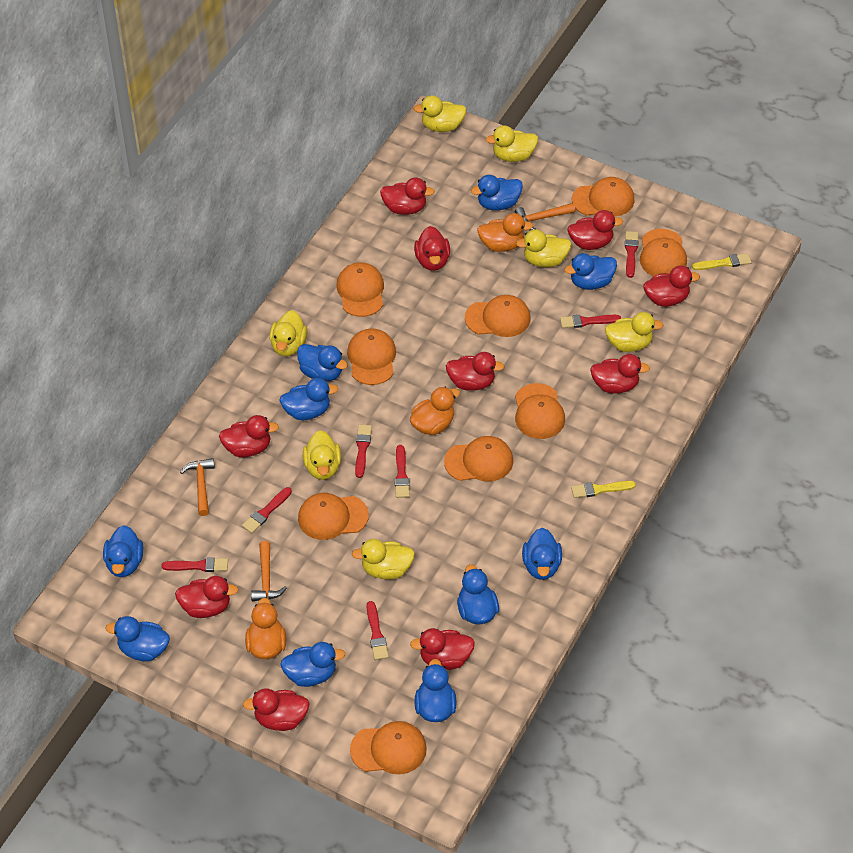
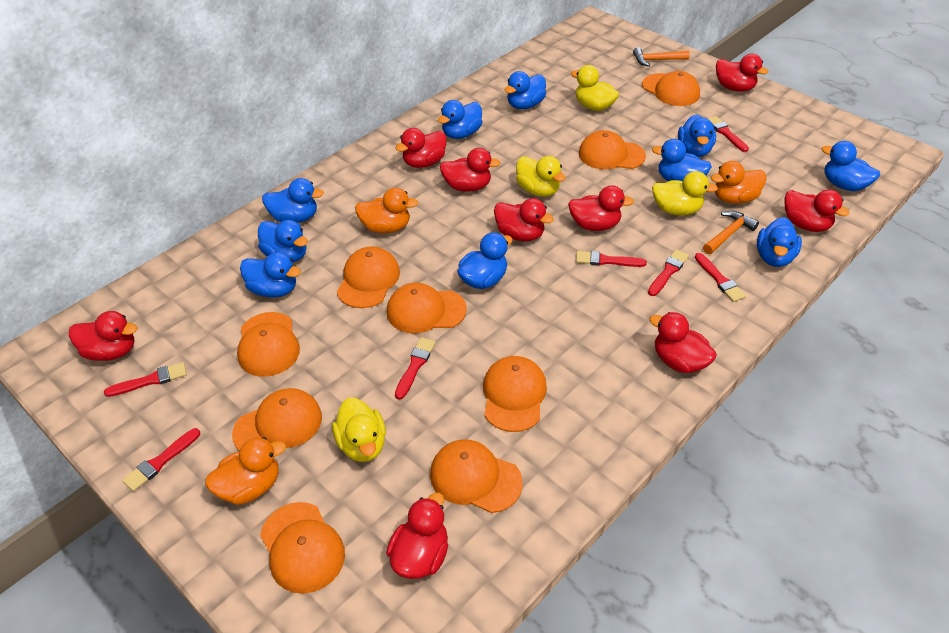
orange hammer: 3 -> 2
red duck: 10 -> 9
yellow brush: 2 -> 0
yellow duck: 7 -> 4

